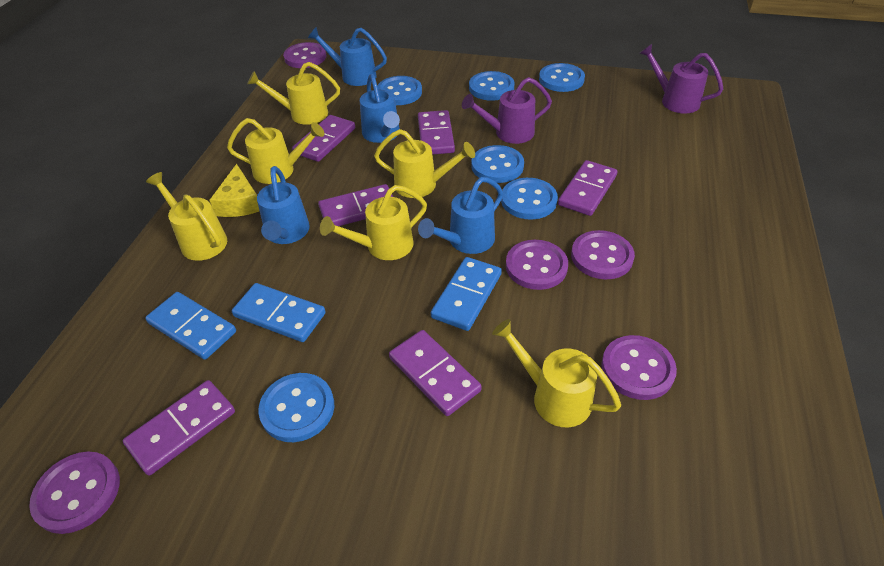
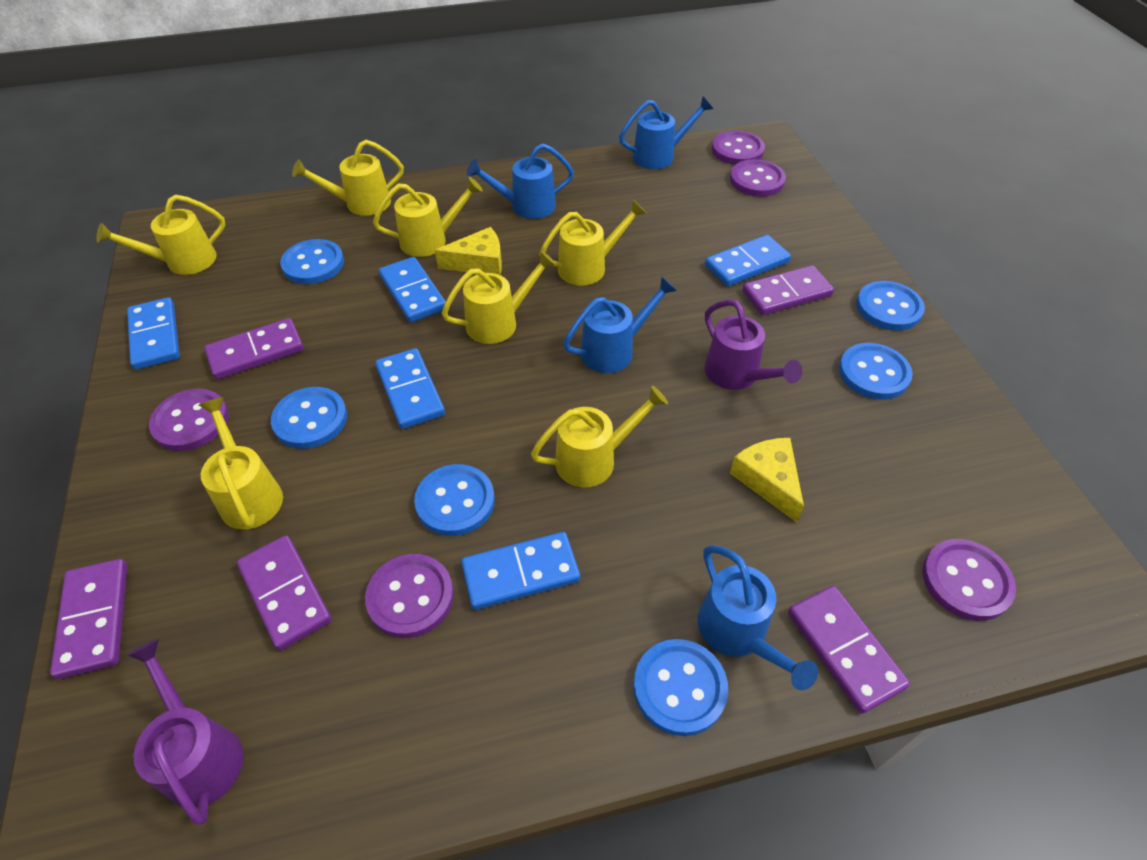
blue domino: 3 -> 5
purple domino: 6 -> 5
yellow cheese: 1 -> 2
yellow watering can: 6 -> 7

